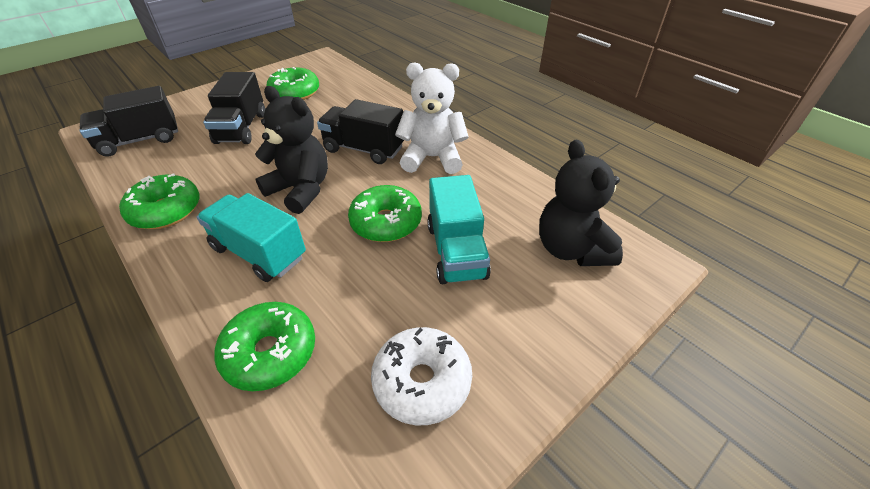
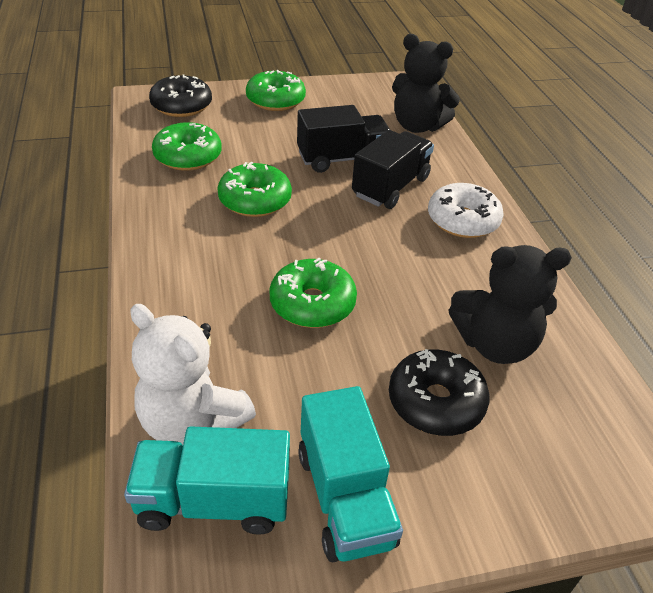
black donut: 0 -> 2
black truck: 3 -> 2

